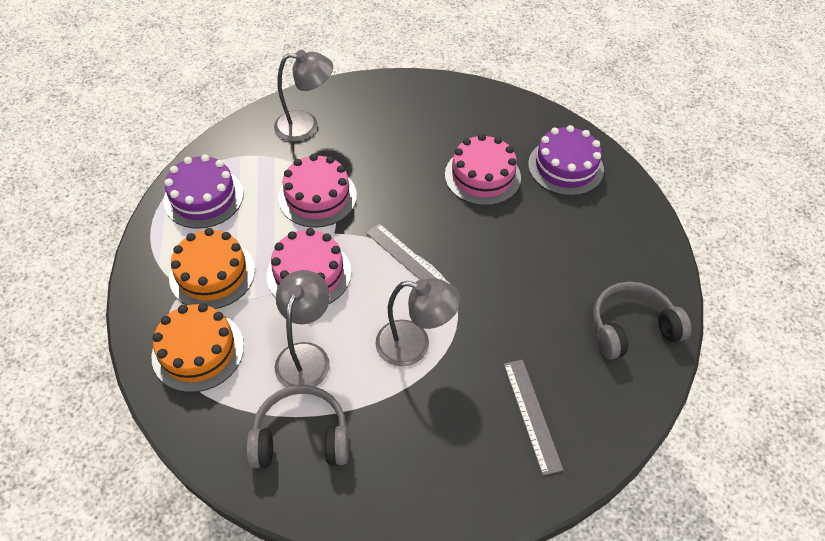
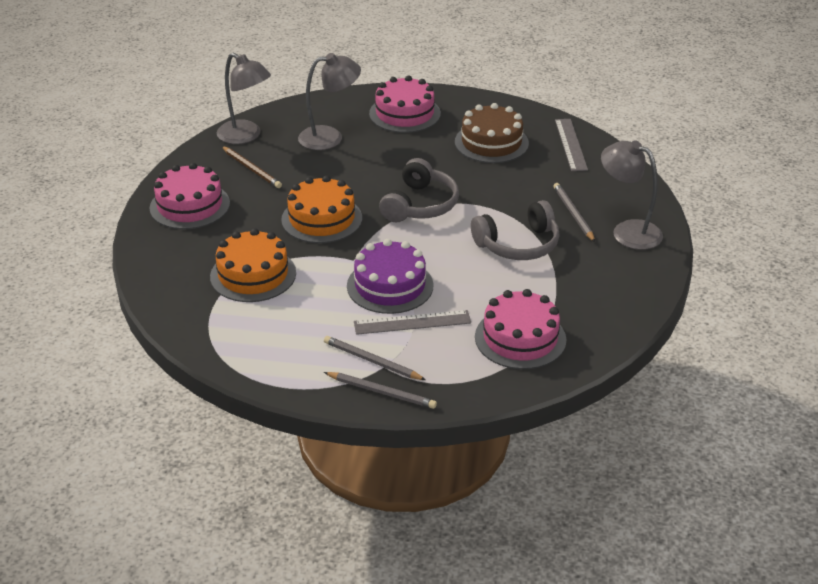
brown cake: 0 -> 1
brown pencil: 0 -> 1
grey pencil: 0 -> 3
purple cake: 2 -> 1

